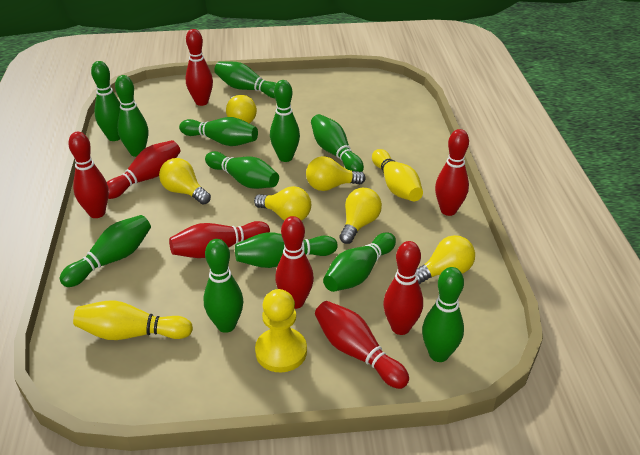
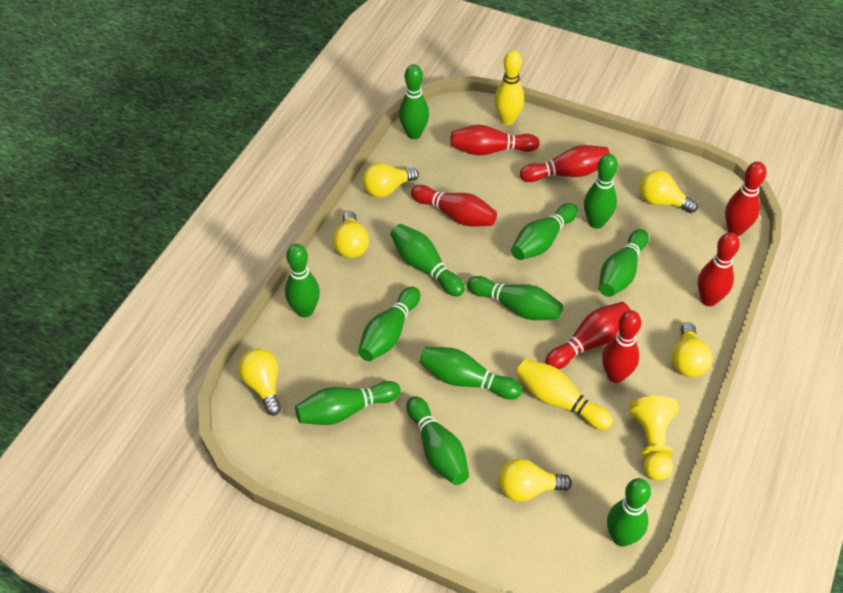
red bowling pin: 8 -> 7

